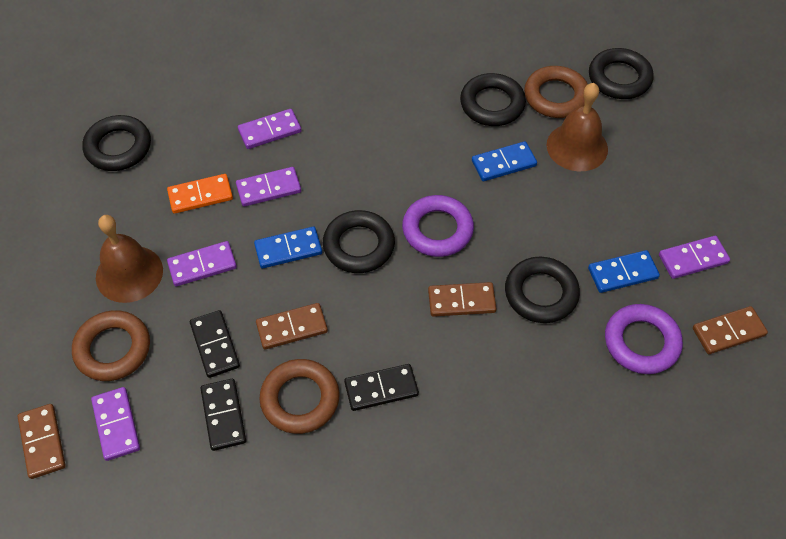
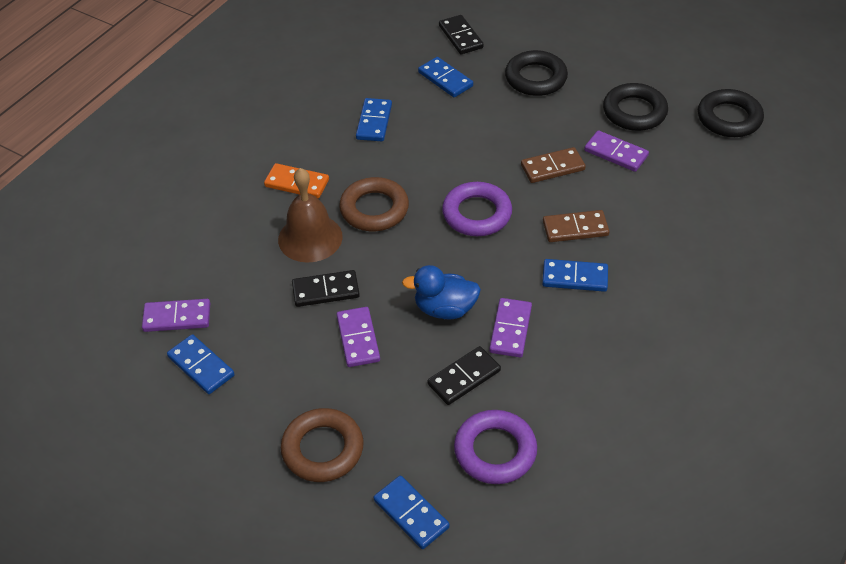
black ring: 5 -> 3
blue domino: 3 -> 5
blue duck: 0 -> 1
brown bell: 2 -> 1
brown domino: 4 -> 2
brown ring: 3 -> 2
purple domino: 5 -> 4

